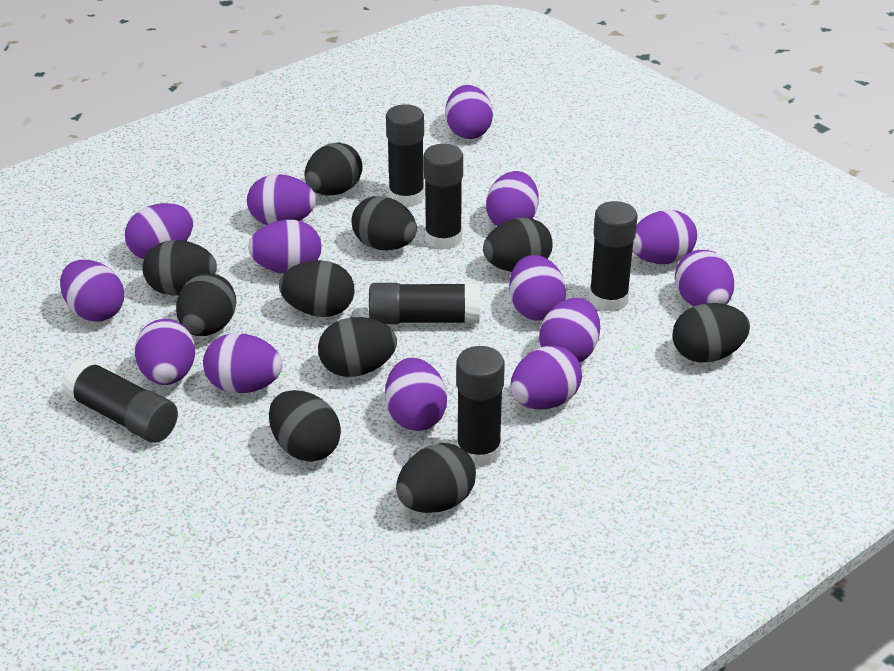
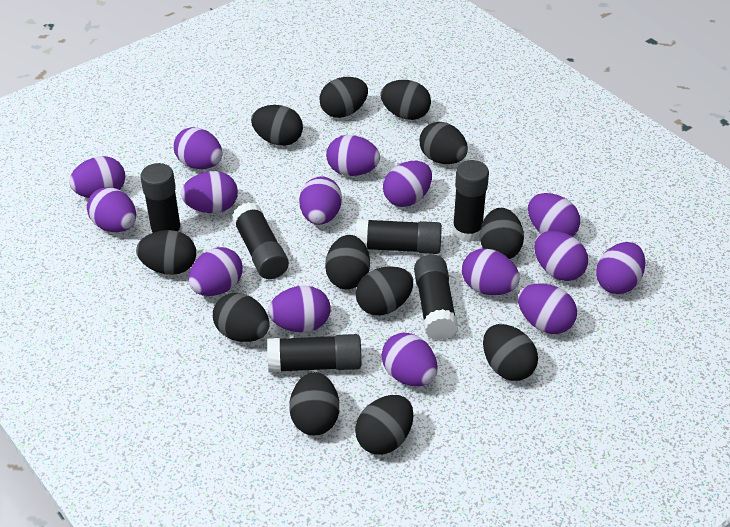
black egg: 10 -> 12
purple egg: 14 -> 15

